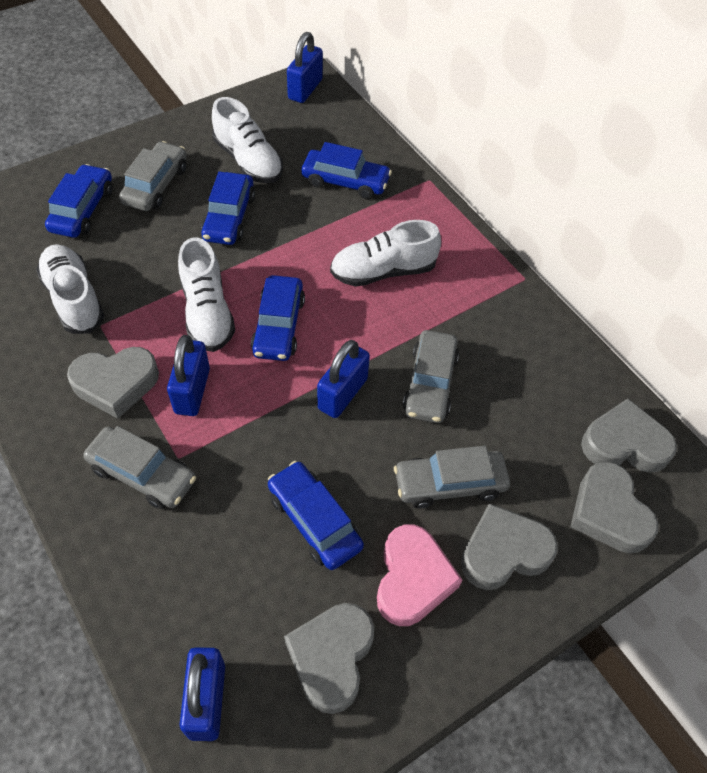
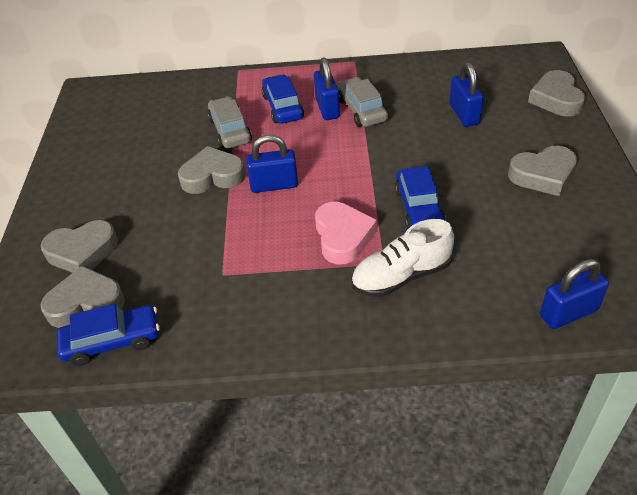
blue car: 5 -> 3
grey car: 4 -> 2
white shoe: 4 -> 1

